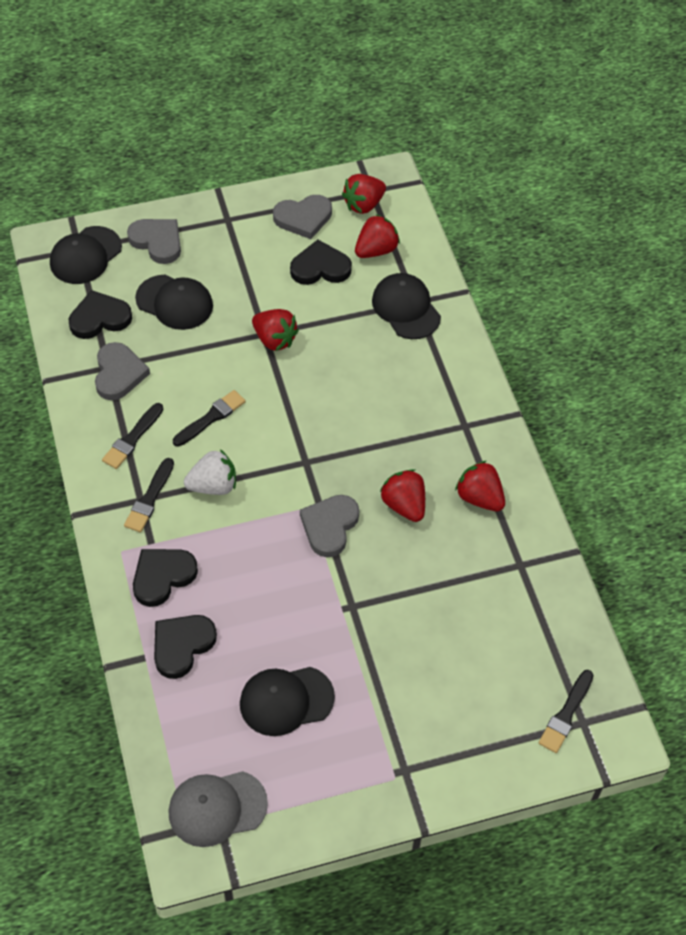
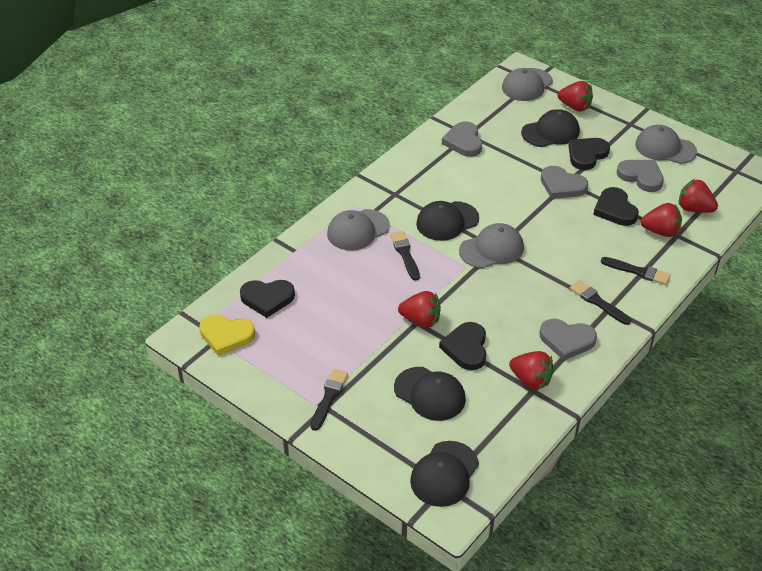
grey cap: 1 -> 4
white strawberry: 1 -> 0
yellow heart: 0 -> 1

